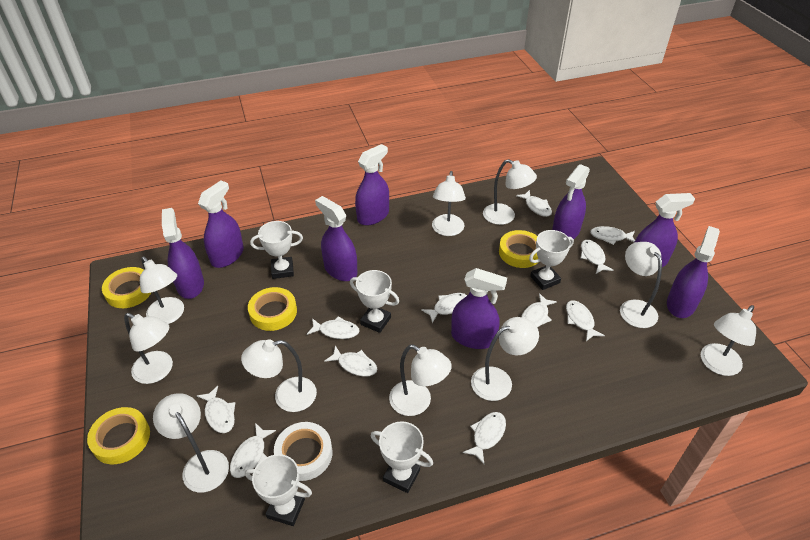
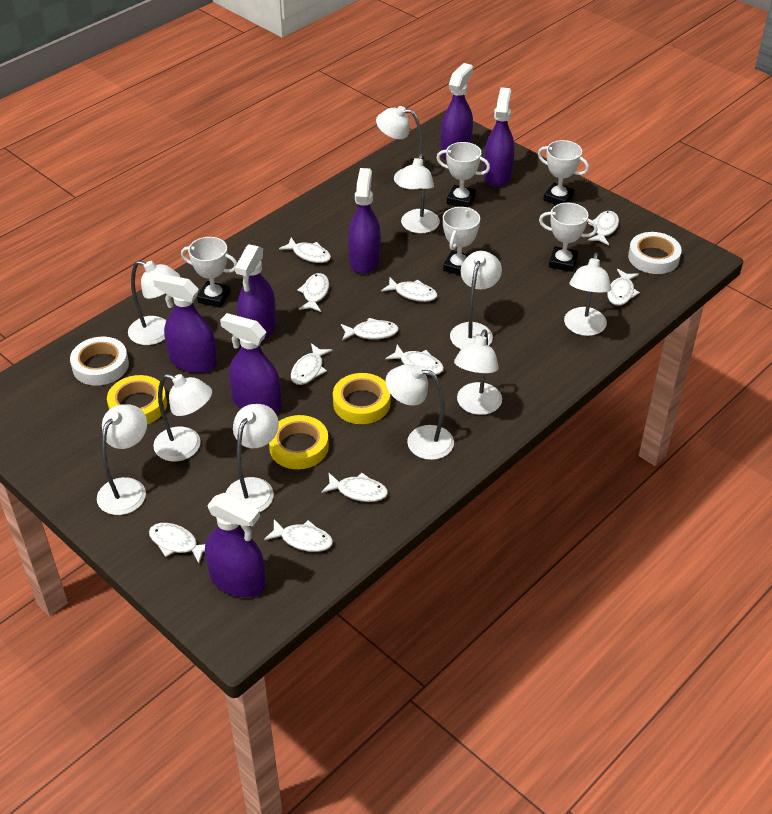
purple spray bottle: 8 -> 7
white tape: 1 -> 2
yellow tape: 4 -> 3

